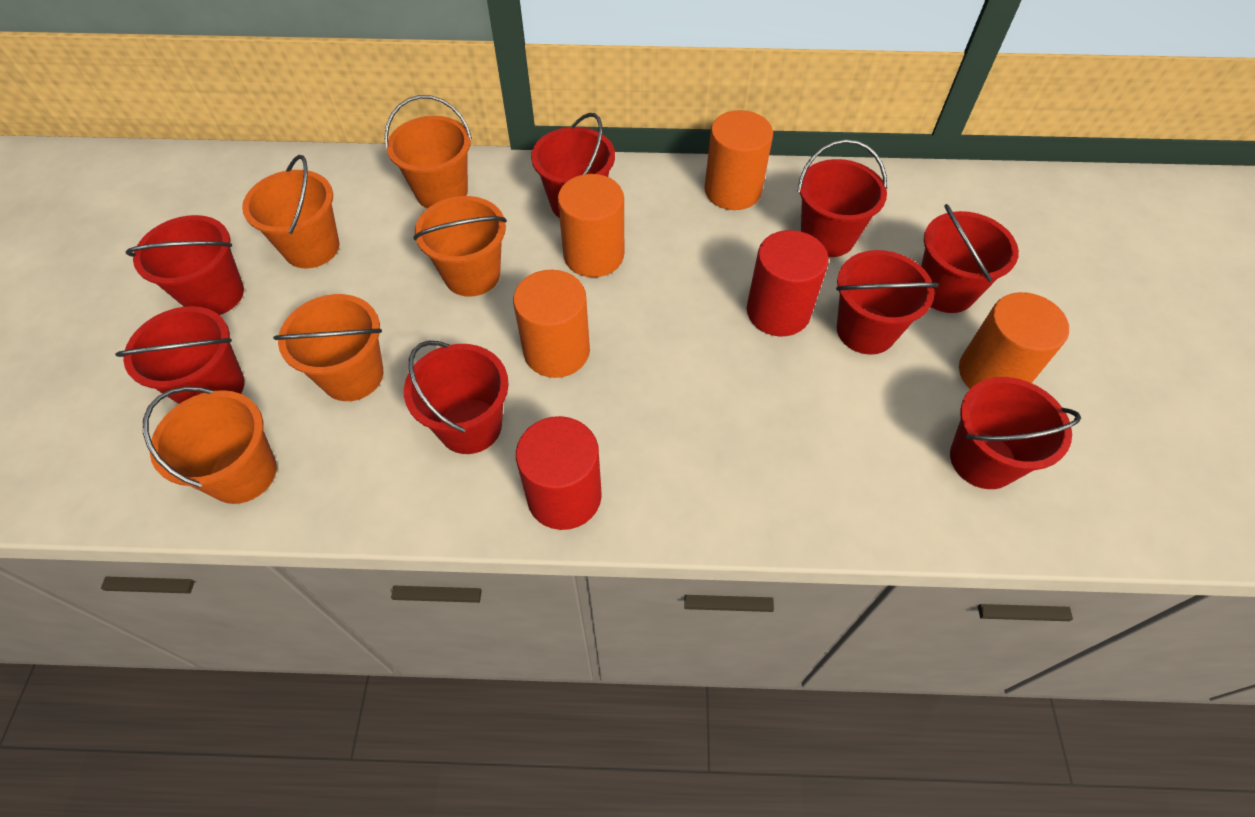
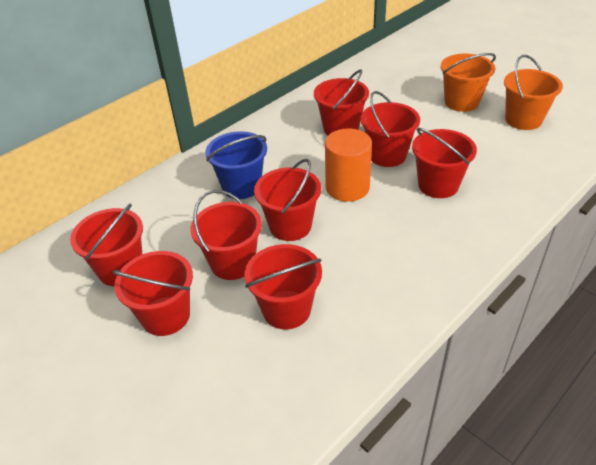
blue bucket: 0 -> 1
orange bucket: 5 -> 2
orange cylinder: 4 -> 1
red cylinder: 2 -> 0

